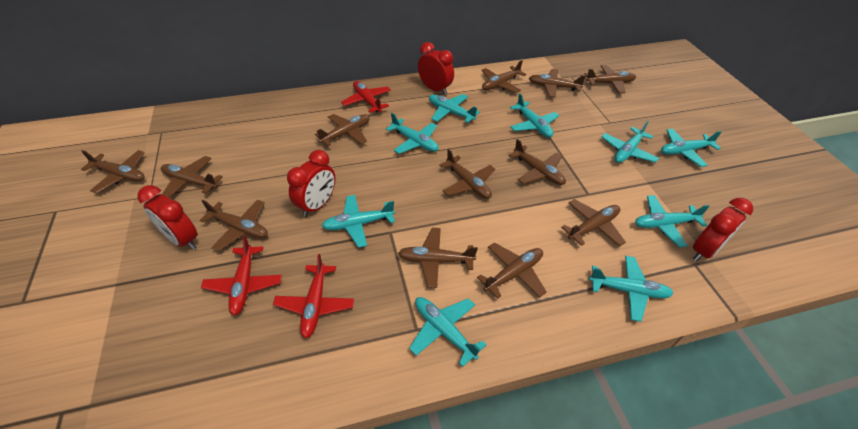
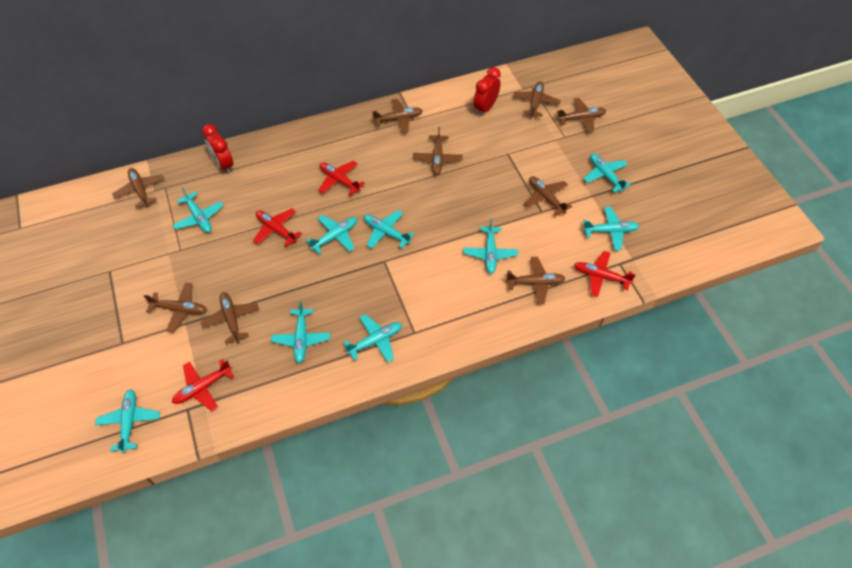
brown plane: 12 -> 9
red clock: 4 -> 2
red plane: 3 -> 4

